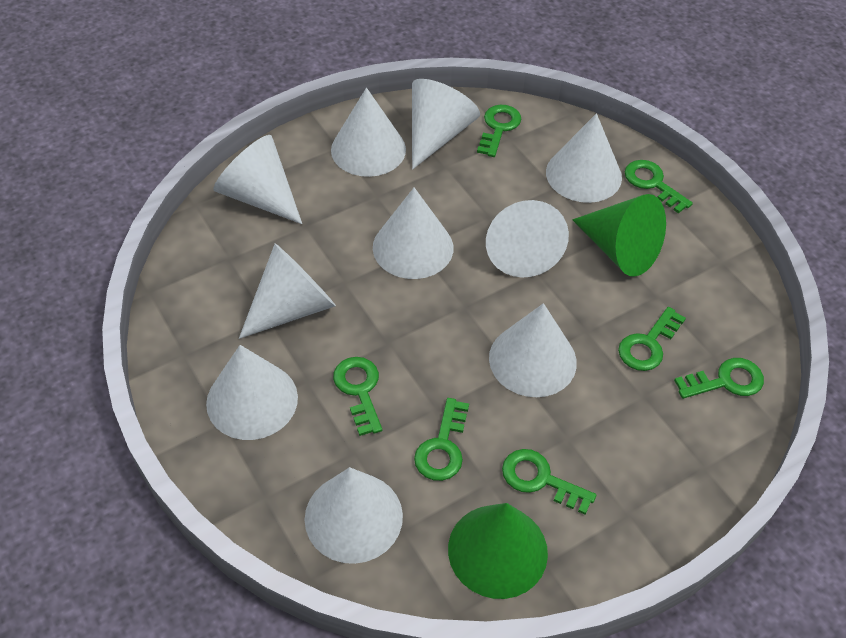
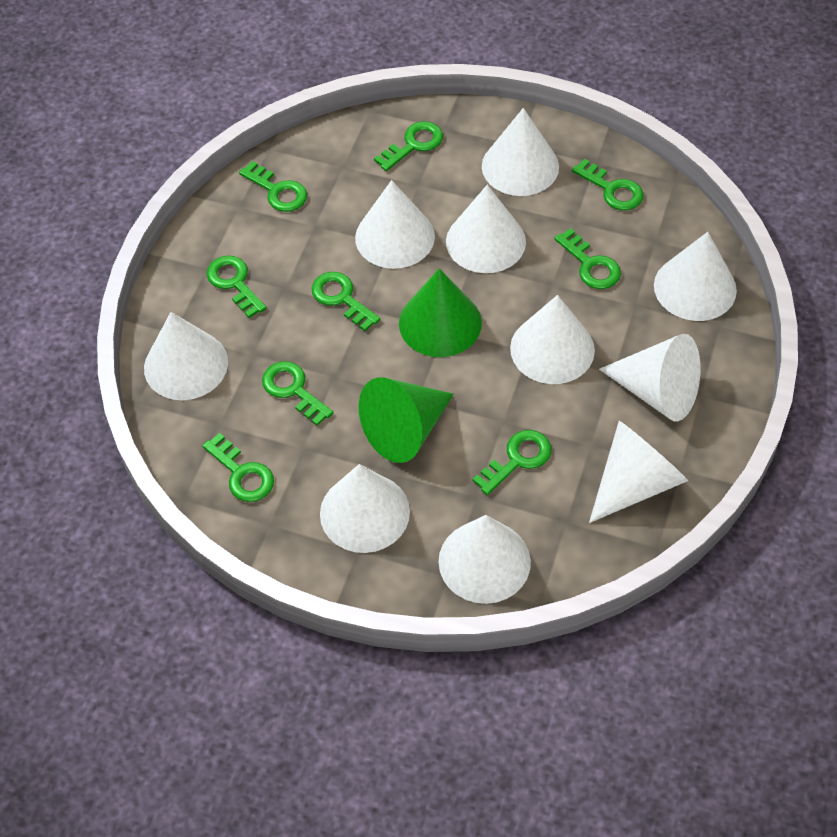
green key: 7 -> 9

